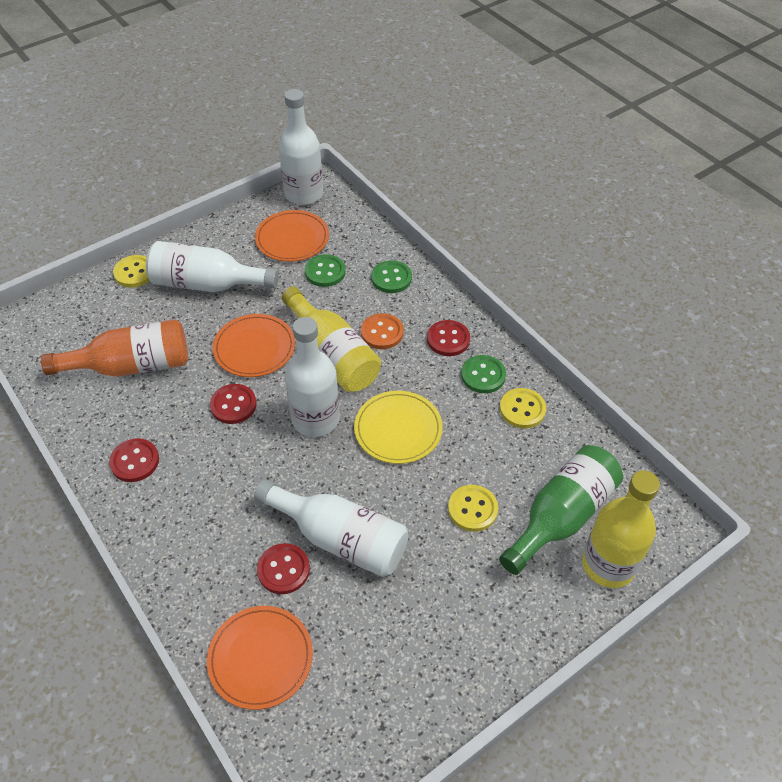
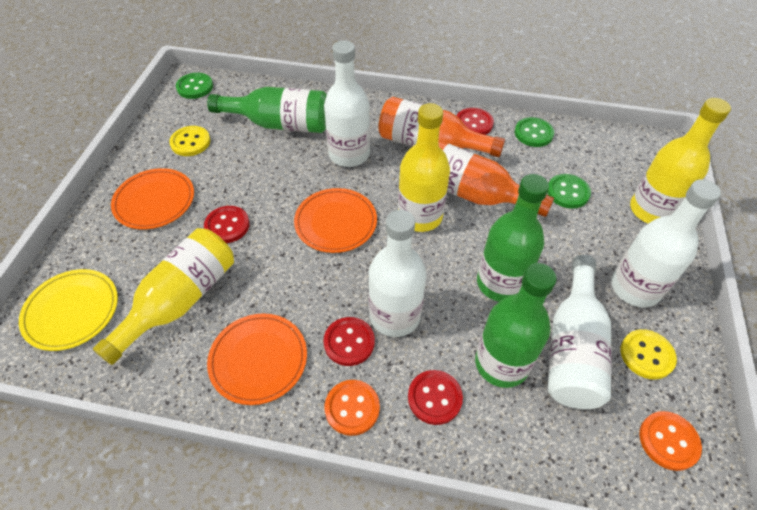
green bottle: 1 -> 3
orange bottle: 1 -> 2
orange button: 1 -> 2
yellow bottle: 2 -> 3
yellow button: 3 -> 2

